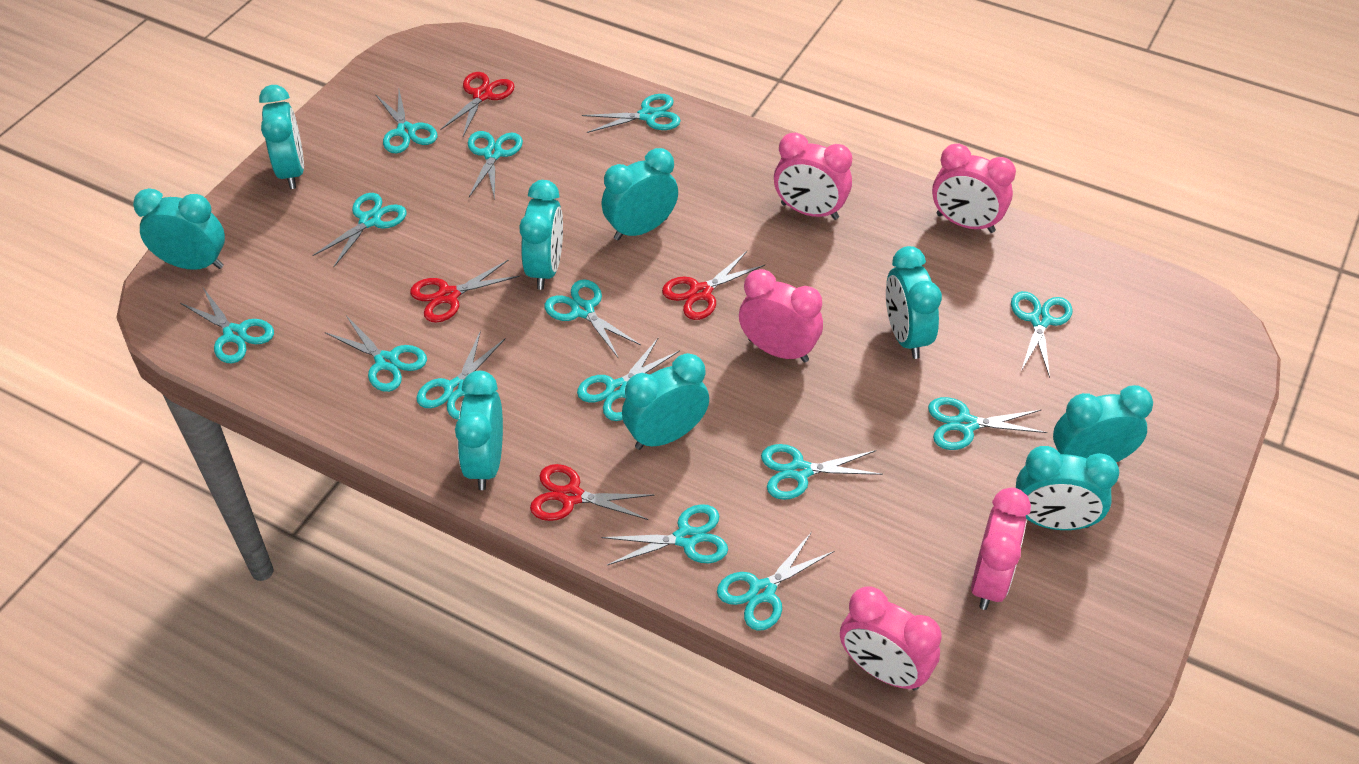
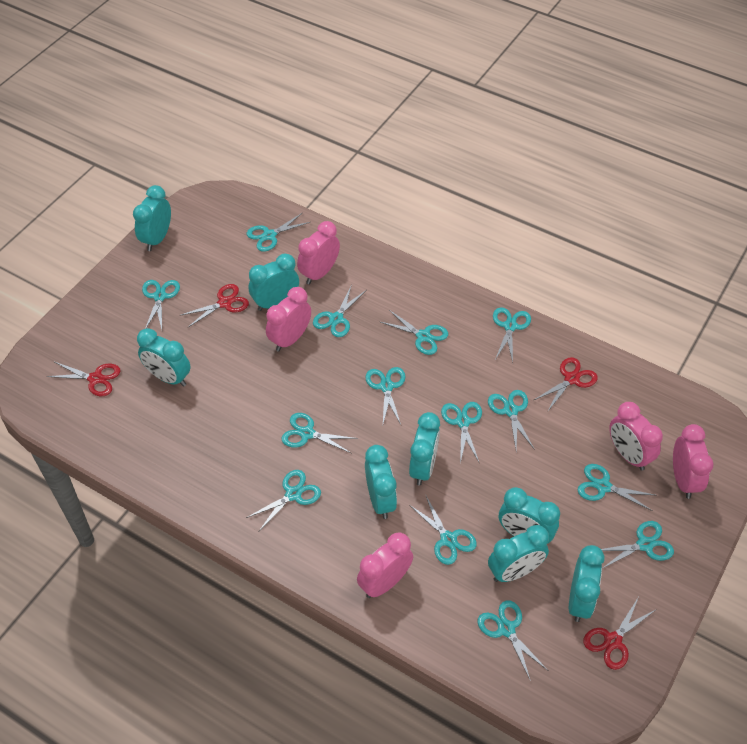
turquoise clock: 9 -> 8

